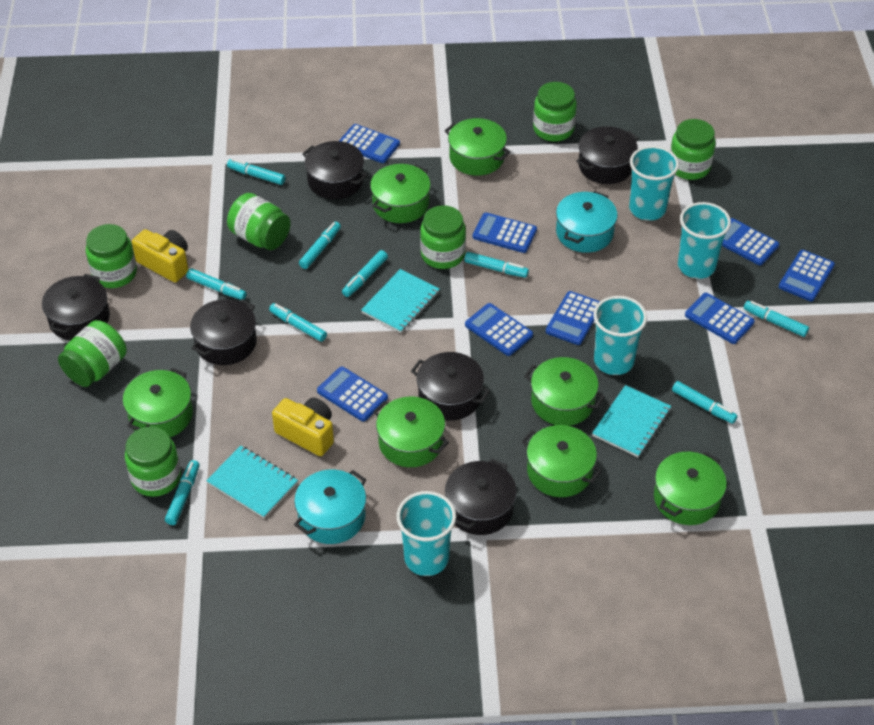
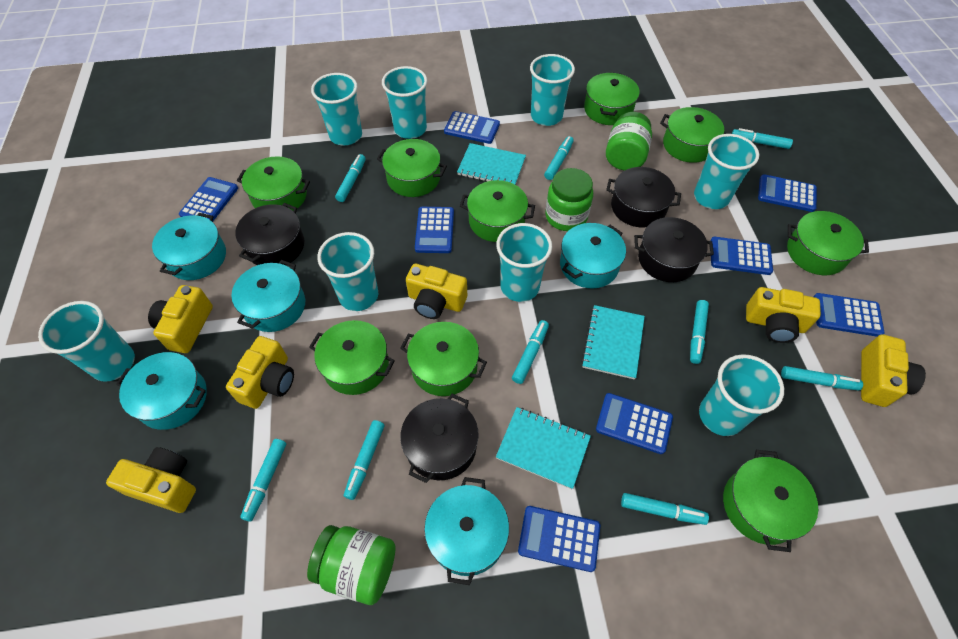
black pot: 6 -> 4
green jar: 7 -> 3
green pot: 7 -> 9
turquoise cup: 4 -> 8
turquoise pot: 2 -> 5
yellow camera: 2 -> 6

